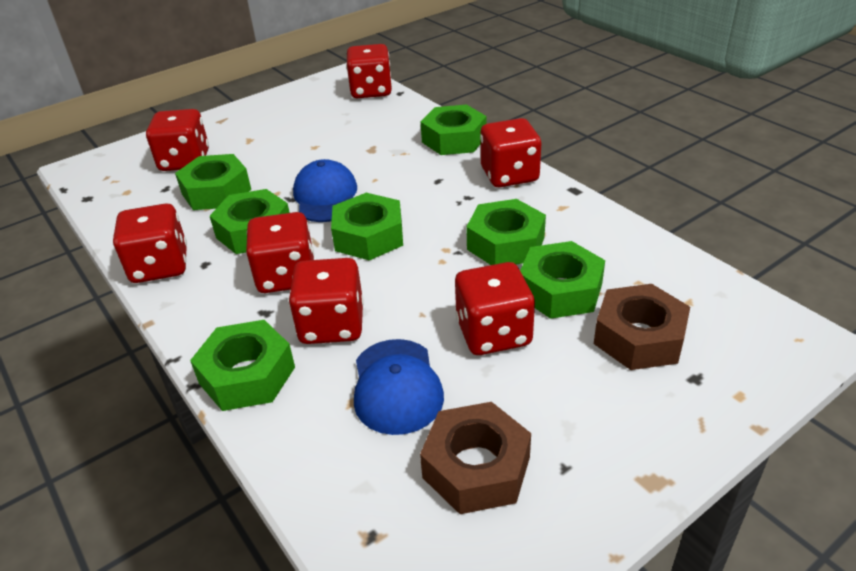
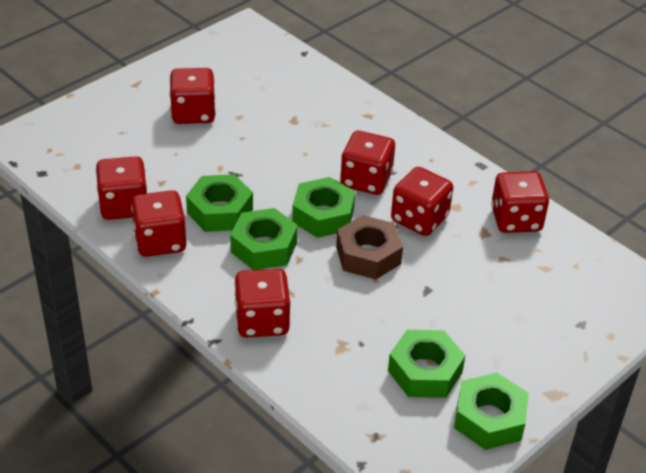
blue cap: 2 -> 0
brown nut: 2 -> 1
green nut: 7 -> 5

